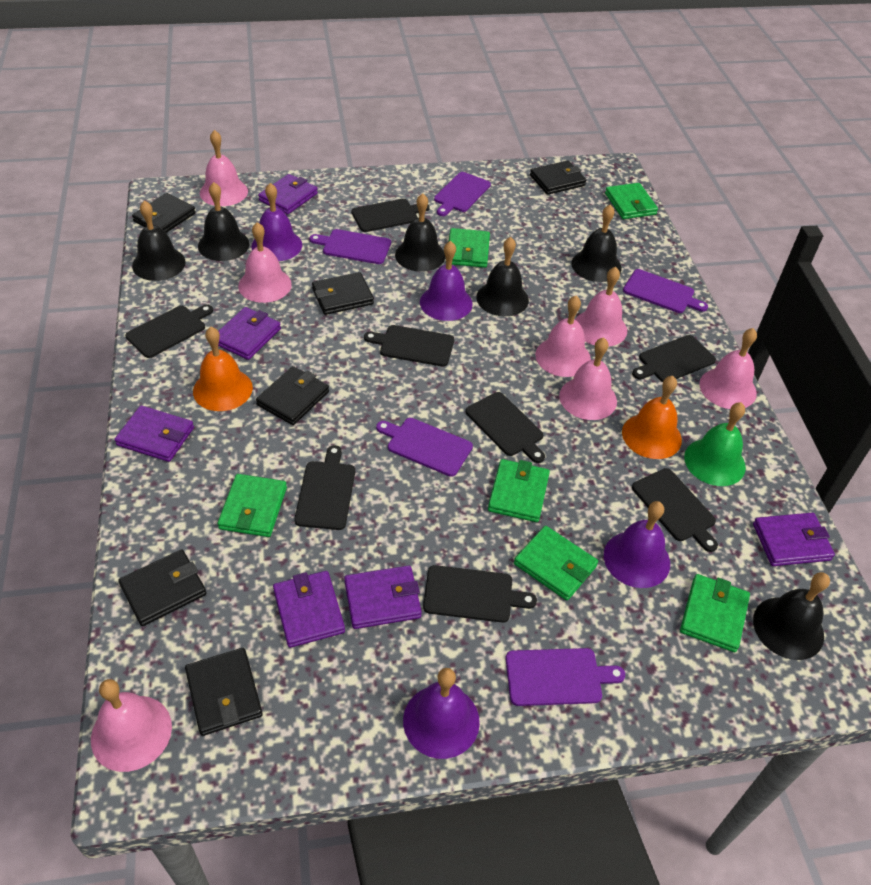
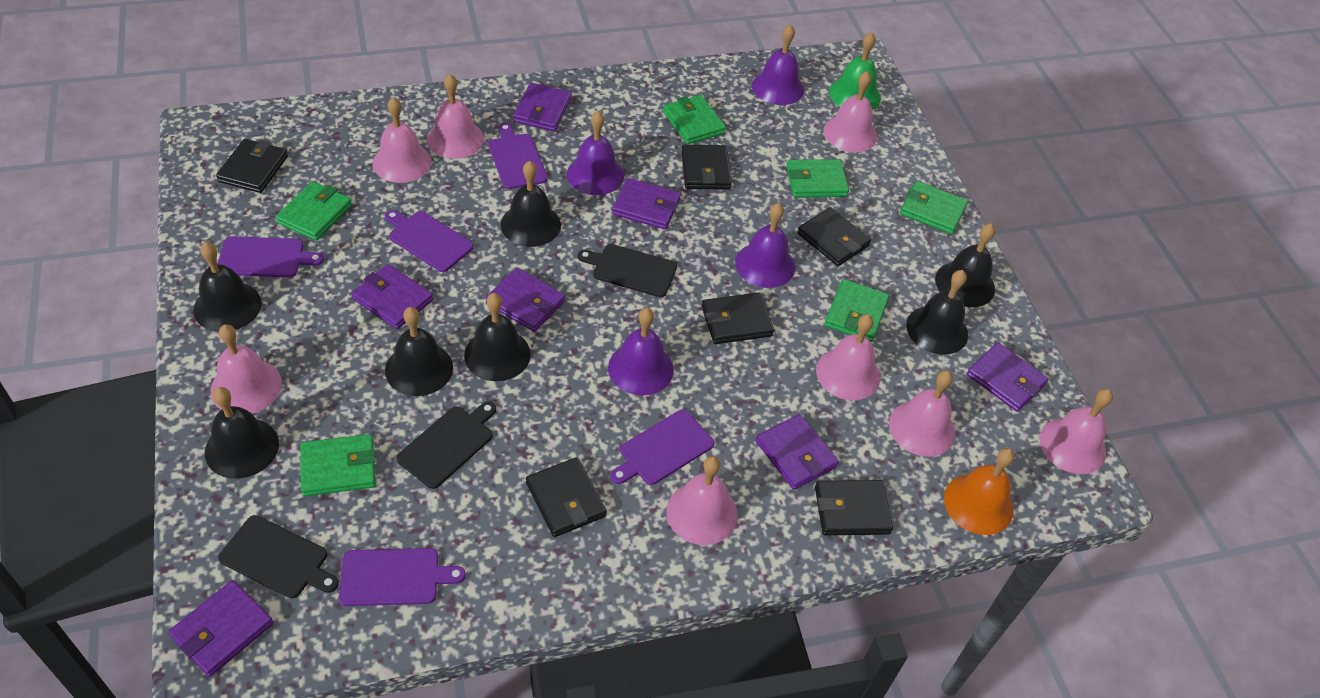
black bell: 6 -> 7
black cutting board: 8 -> 3
orange bell: 2 -> 1
pink bell: 7 -> 8
purple wallet: 6 -> 7

